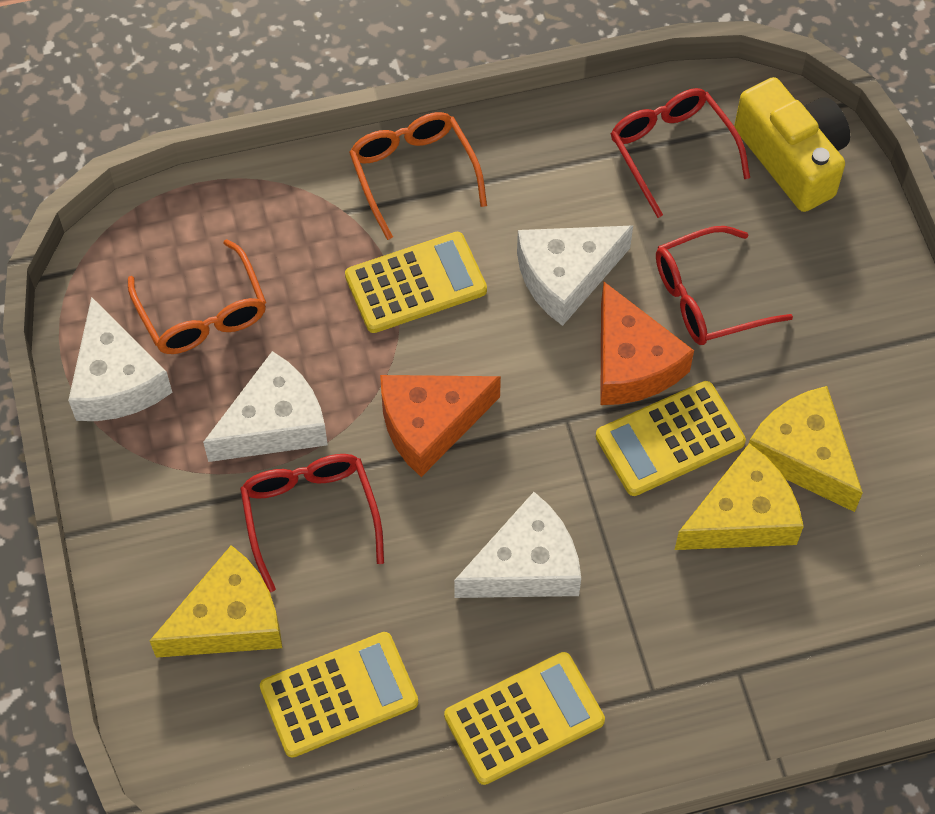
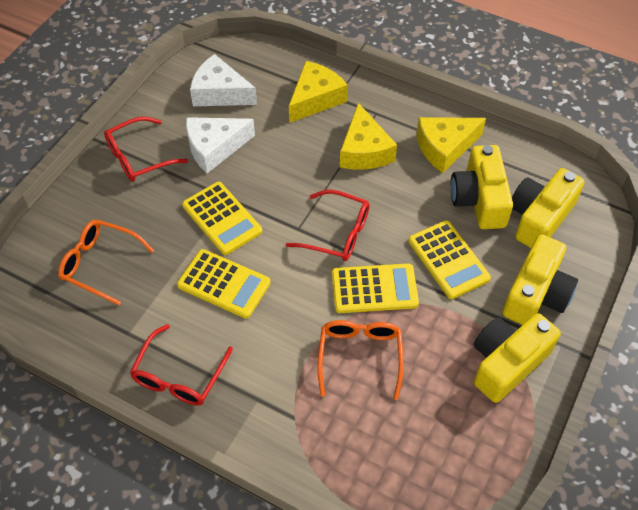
orange cheese: 2 -> 0
white cheese: 4 -> 2
yellow camera: 1 -> 4

